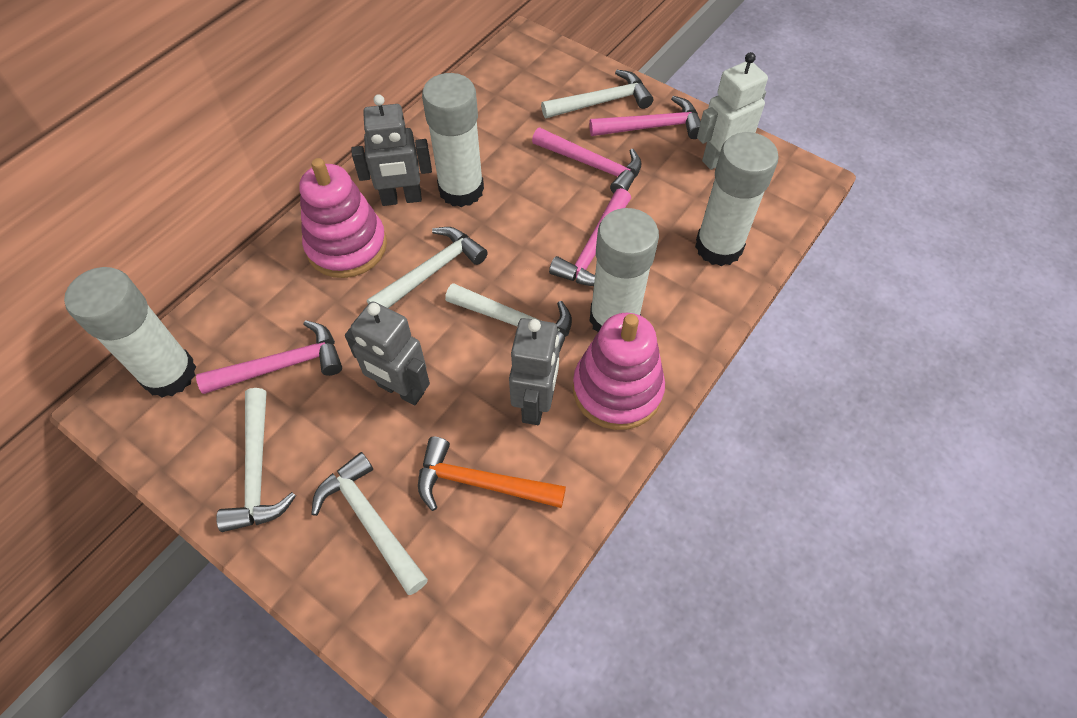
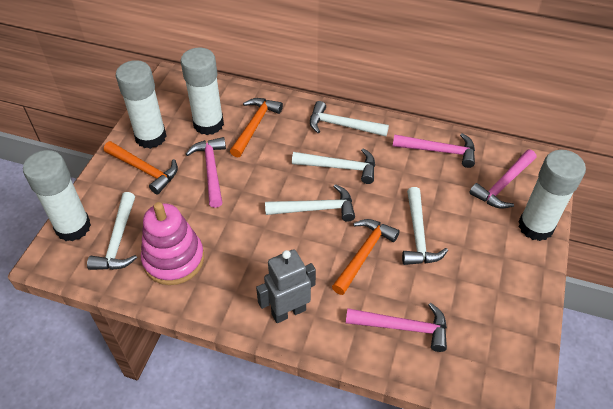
grey robot: 3 -> 1
orange hammer: 1 -> 3
pink stacking toy: 2 -> 1
white robot: 1 -> 0

